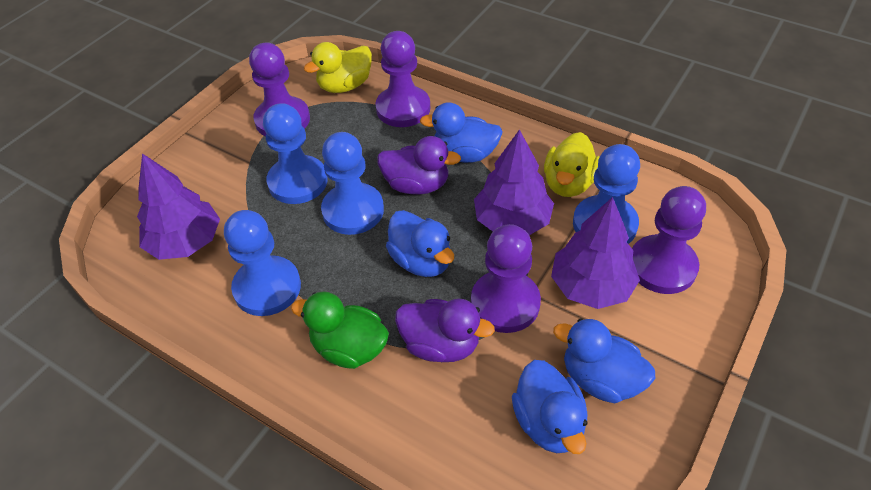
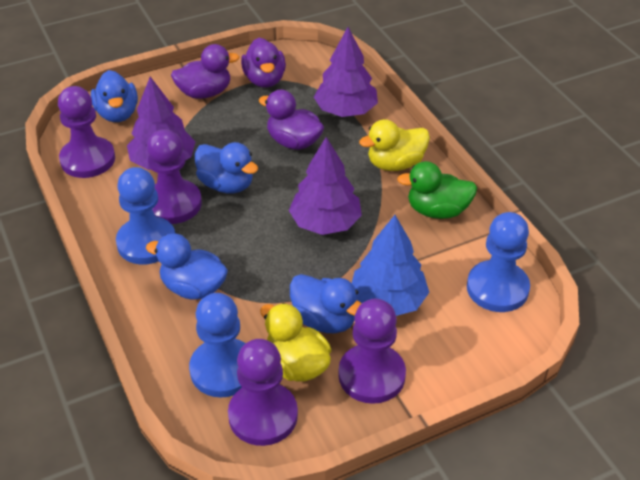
blue pawn: 4 -> 3
blue tree: 0 -> 1
purple duck: 2 -> 3

